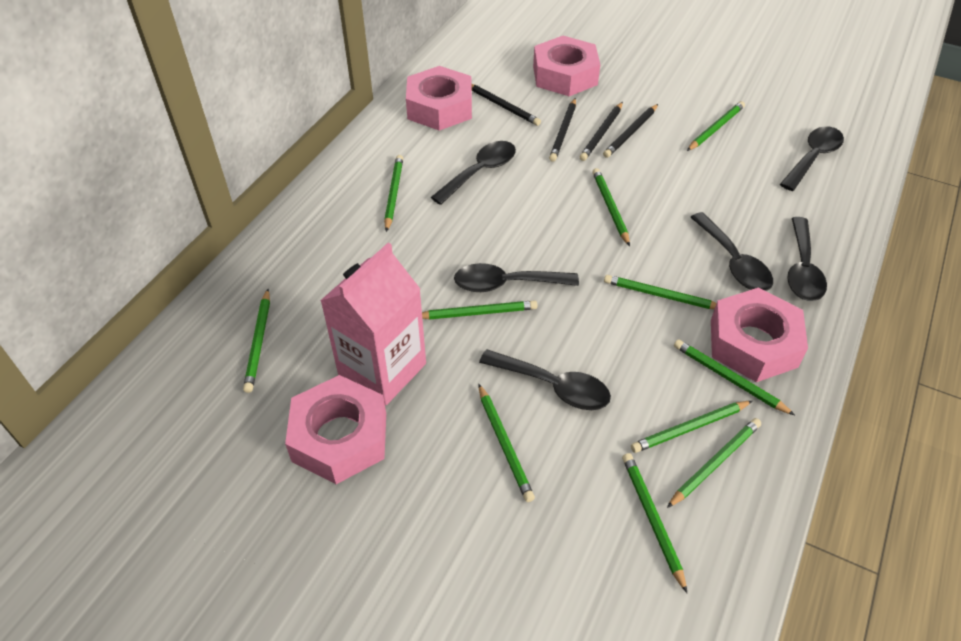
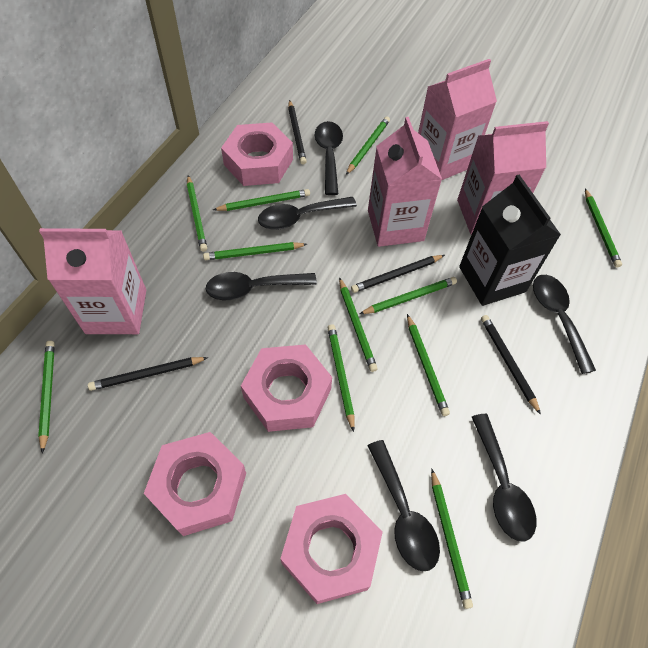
black carton: 0 -> 1
pink carton: 1 -> 4

